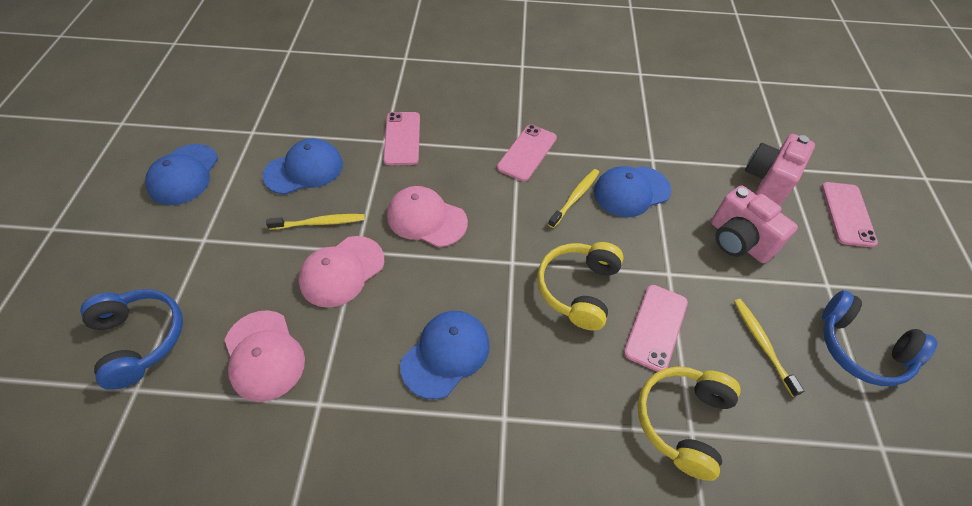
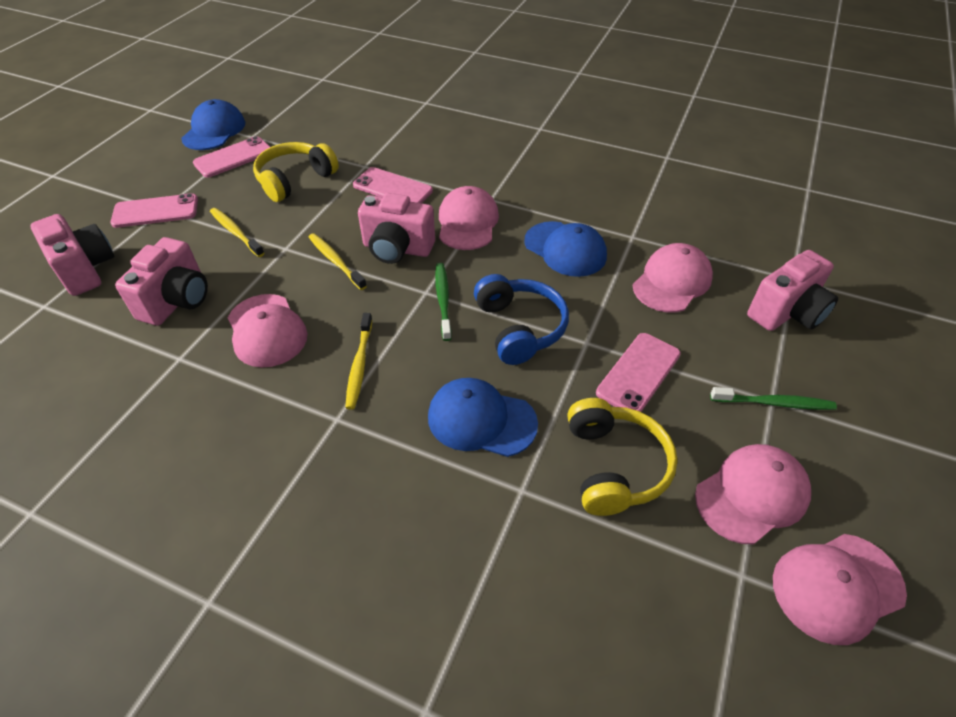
blue cap: 4 -> 3
blue headphones: 2 -> 1
green toothbrush: 0 -> 2
pink camera: 2 -> 4
pink cap: 3 -> 5

